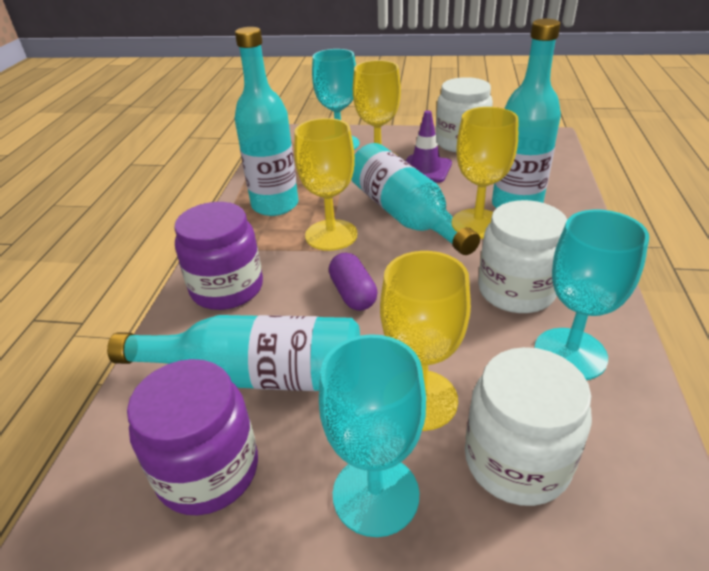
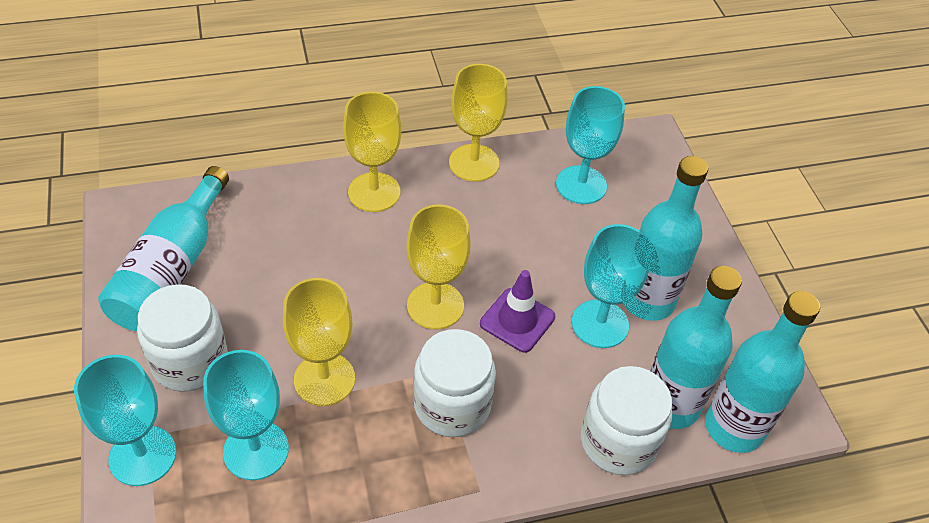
purple capsule: 1 -> 0
purple jar: 2 -> 0
turquoise goblet: 3 -> 4

